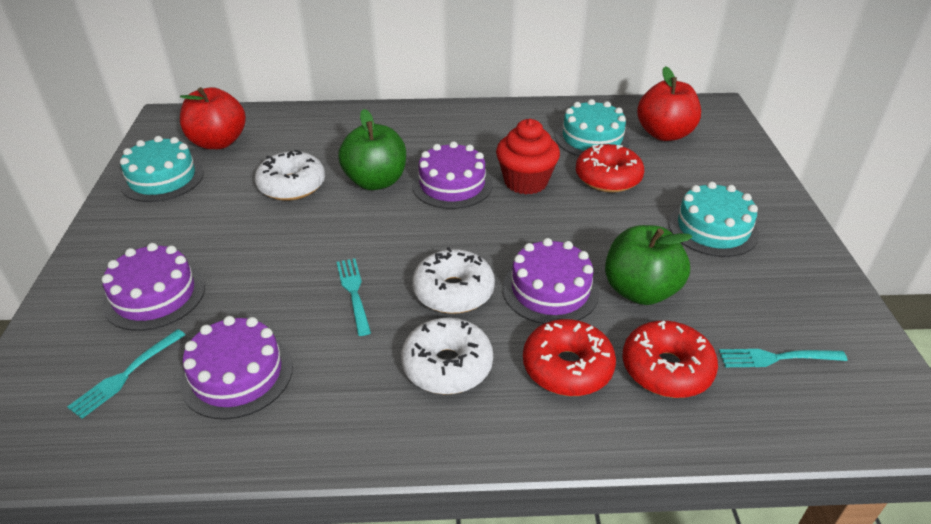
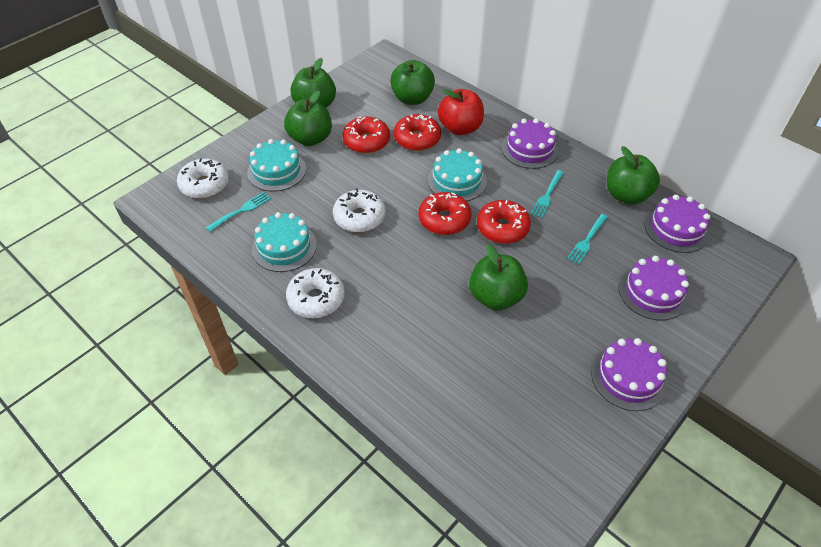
green apple: 2 -> 5
red apple: 2 -> 1
red cupcake: 1 -> 0
red donut: 3 -> 4

